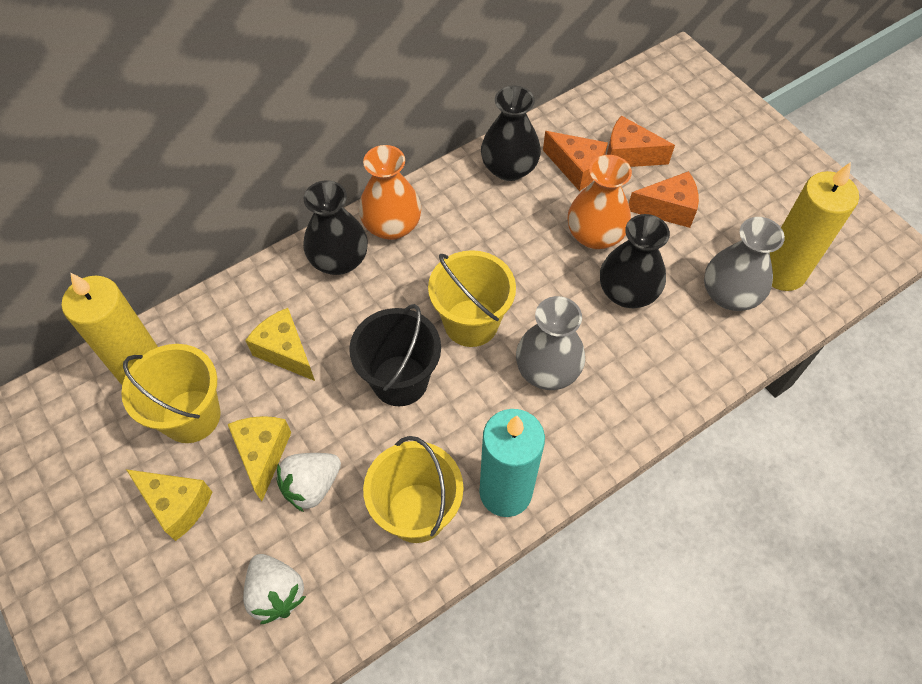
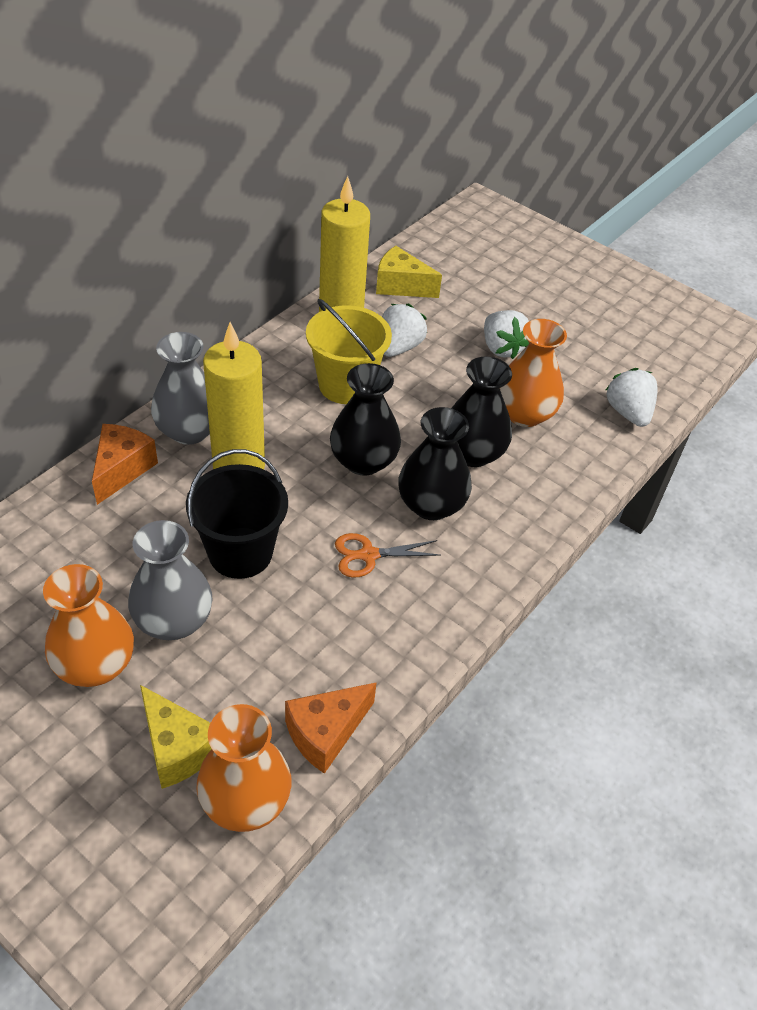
orange cheese: 3 -> 2
orange scissors: 0 -> 1
orange vase: 2 -> 3
turquoise candle: 1 -> 0
white strawberry: 2 -> 3
yellow bucket: 3 -> 1
yellow cheese: 3 -> 2

